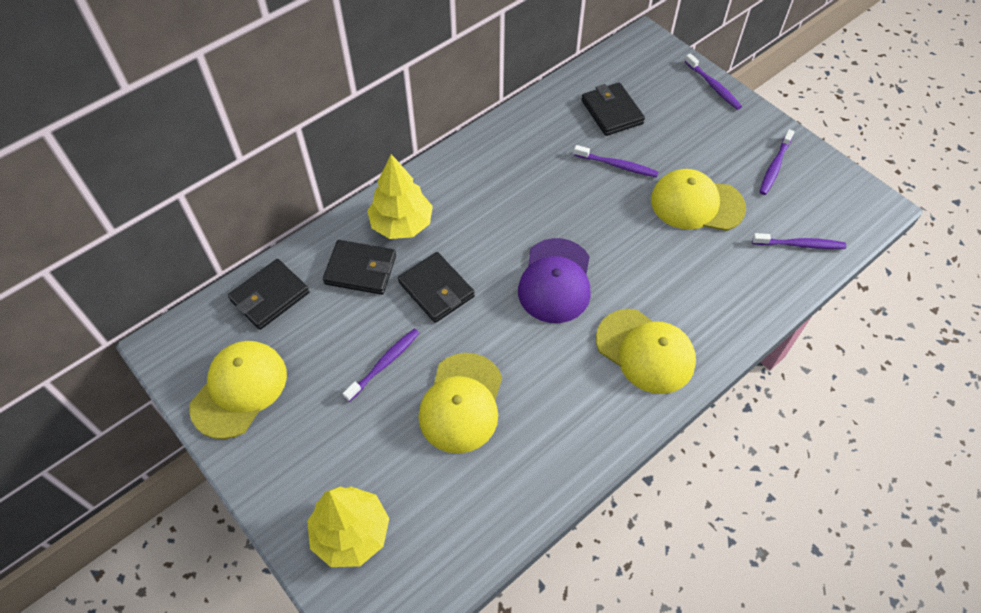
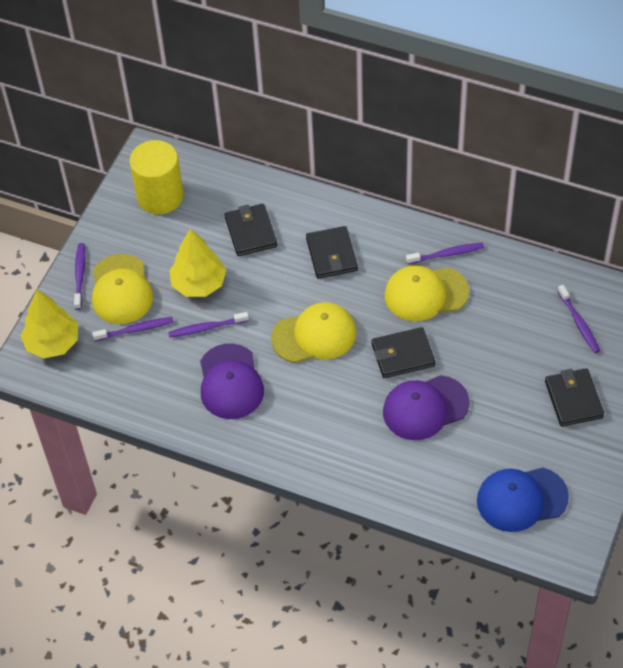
blue cap: 0 -> 1
purple cap: 1 -> 2
yellow cap: 4 -> 3
yellow cylinder: 0 -> 1

